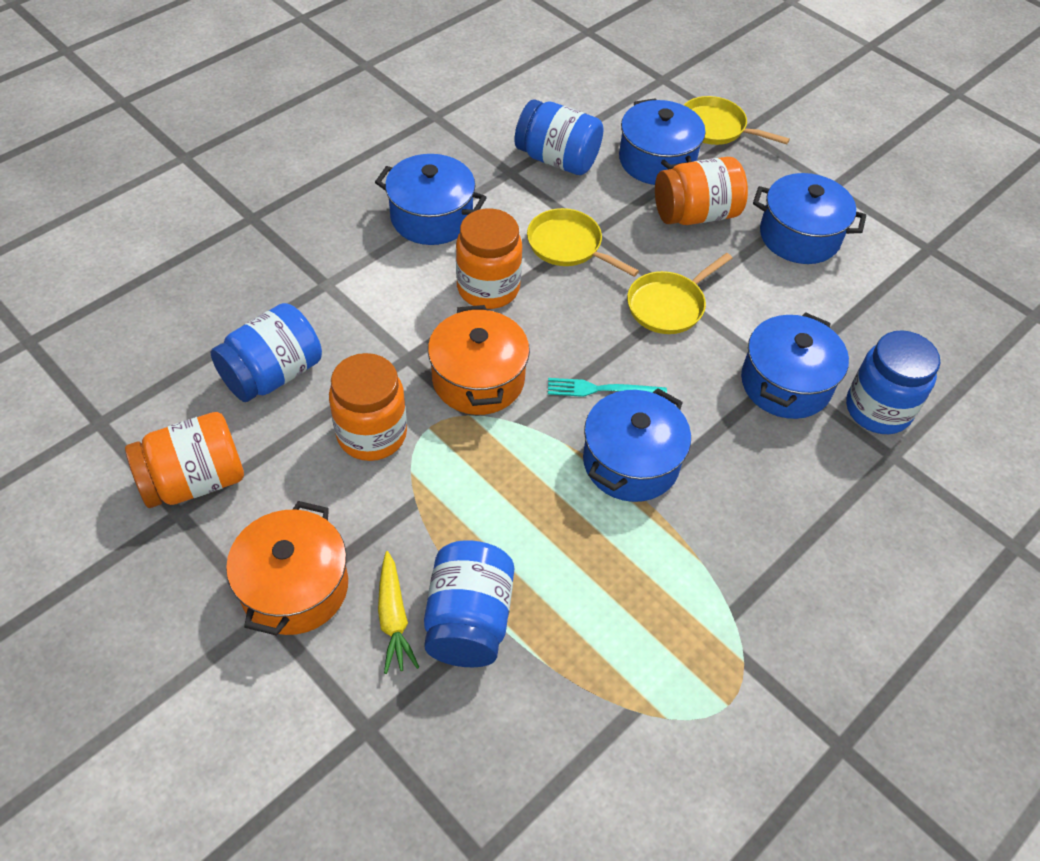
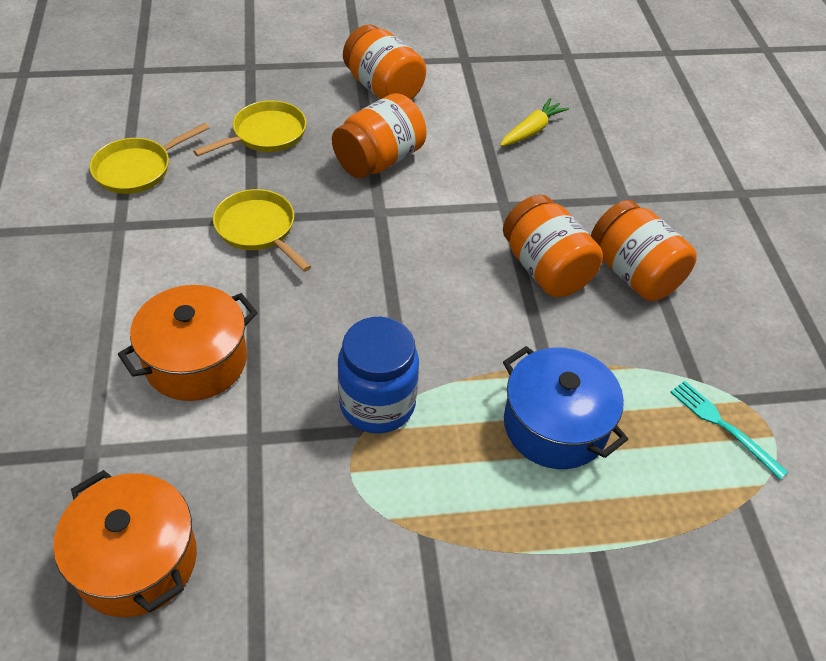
blue jar: 4 -> 1
blue pot: 5 -> 1

